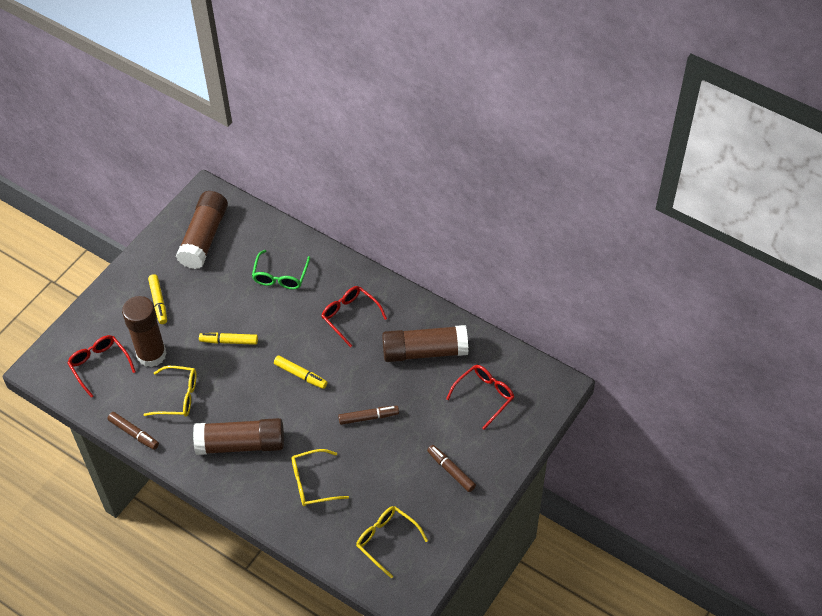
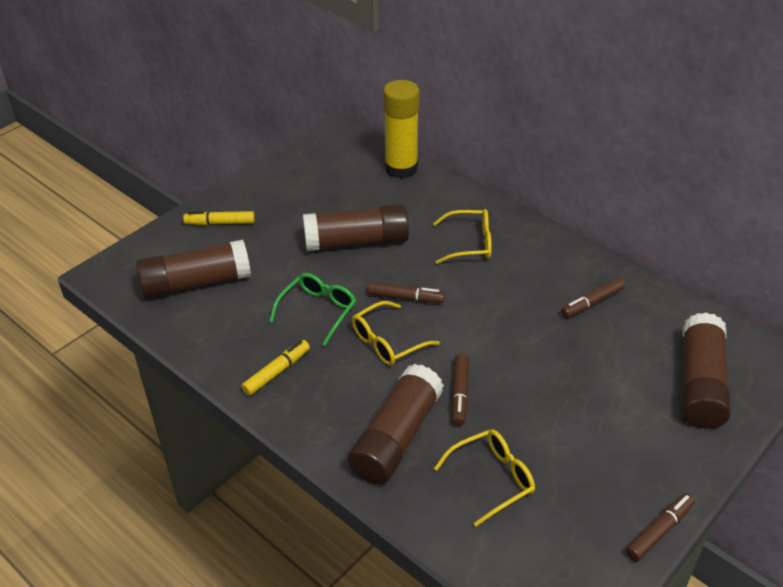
brown marker: 3 -> 4
red glasses: 3 -> 0
yellow glue stick: 0 -> 1
yellow marker: 3 -> 2

